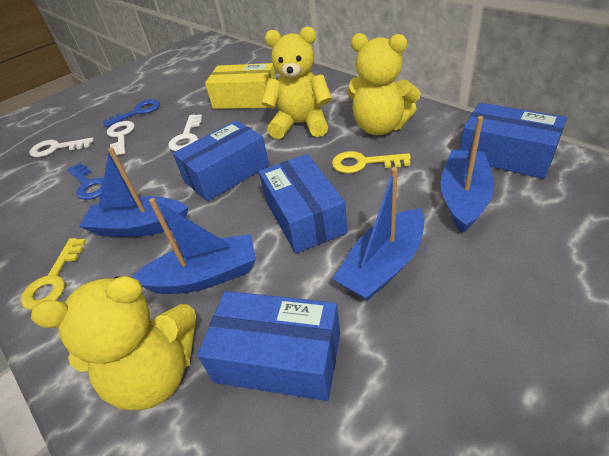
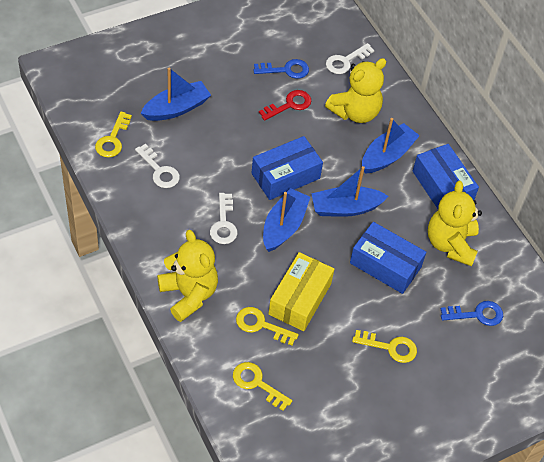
blue box: 4 -> 3
red key: 0 -> 1
yellow key: 2 -> 4

